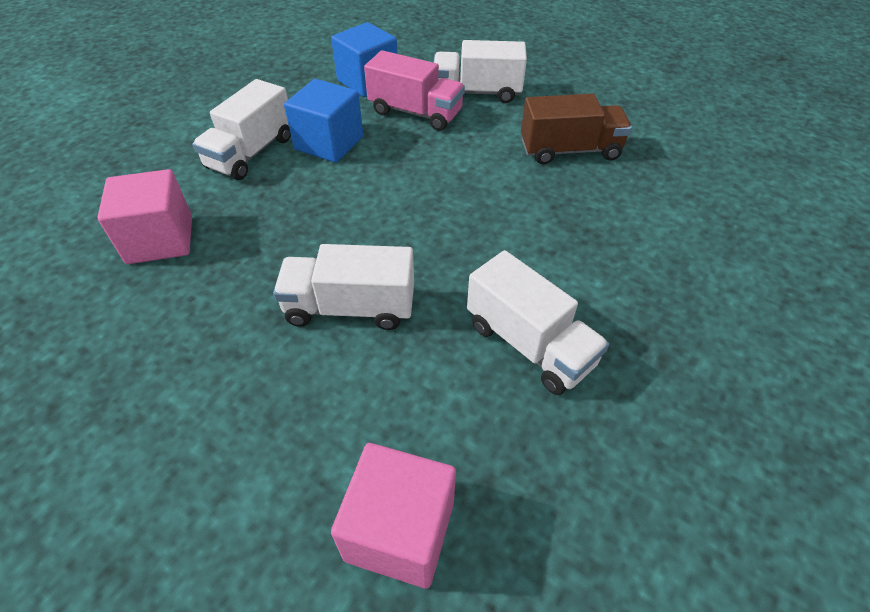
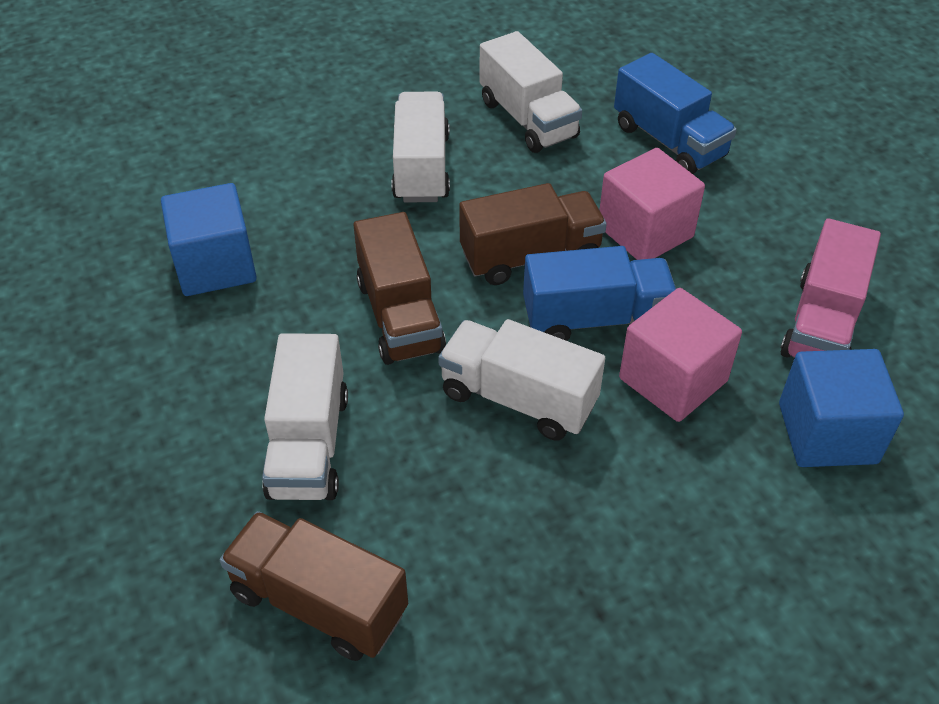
blue truck: 0 -> 2
brown truck: 1 -> 3

